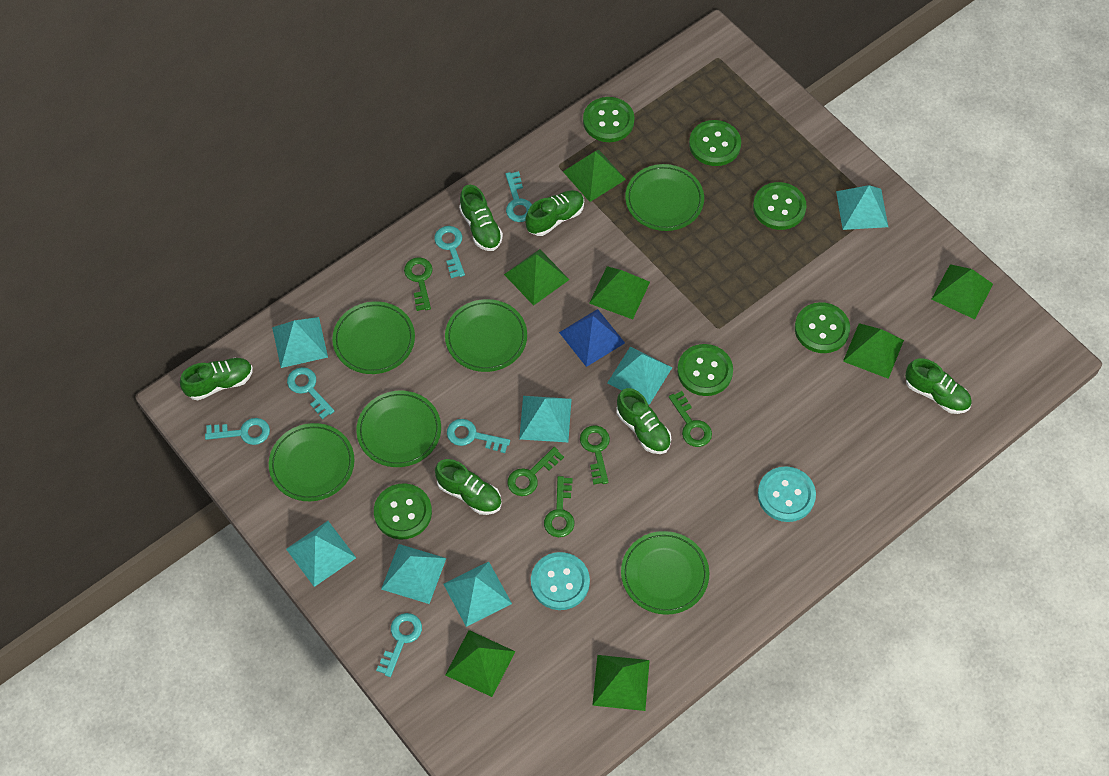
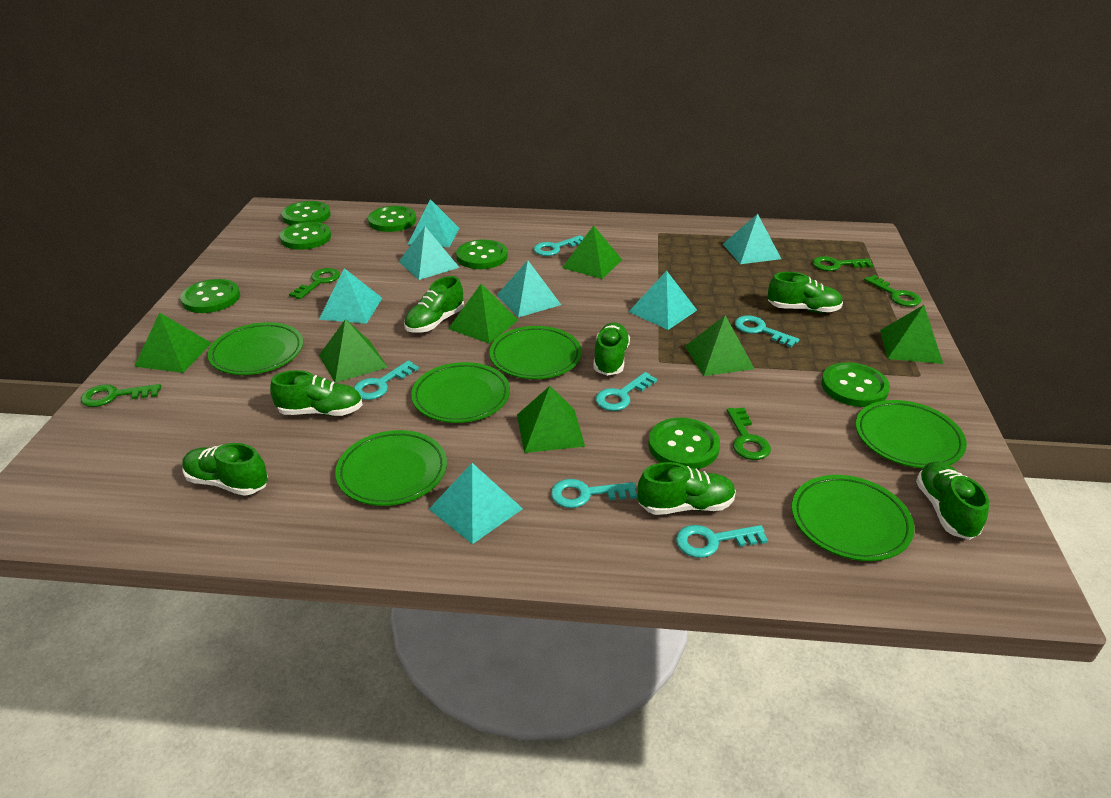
blue pyramid: 1 -> 0
green button: 6 -> 7
green shoe: 6 -> 7
turquoise button: 2 -> 0

